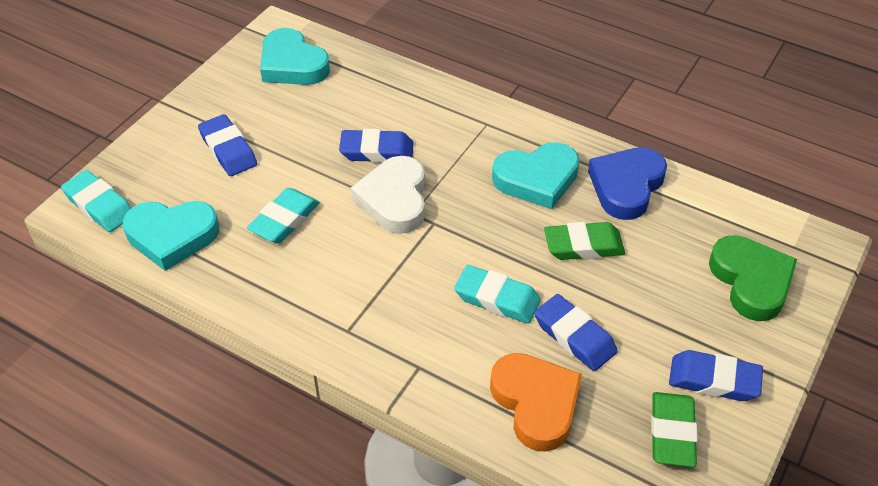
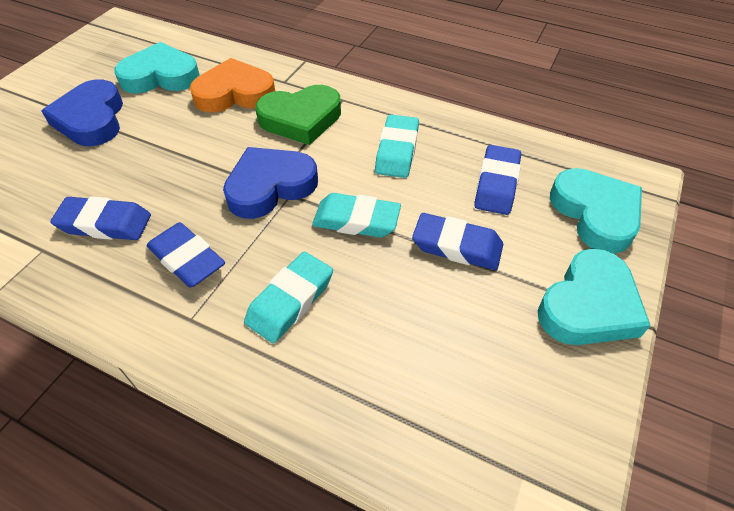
blue heart: 1 -> 2
green eraser: 2 -> 0
white heart: 1 -> 0

